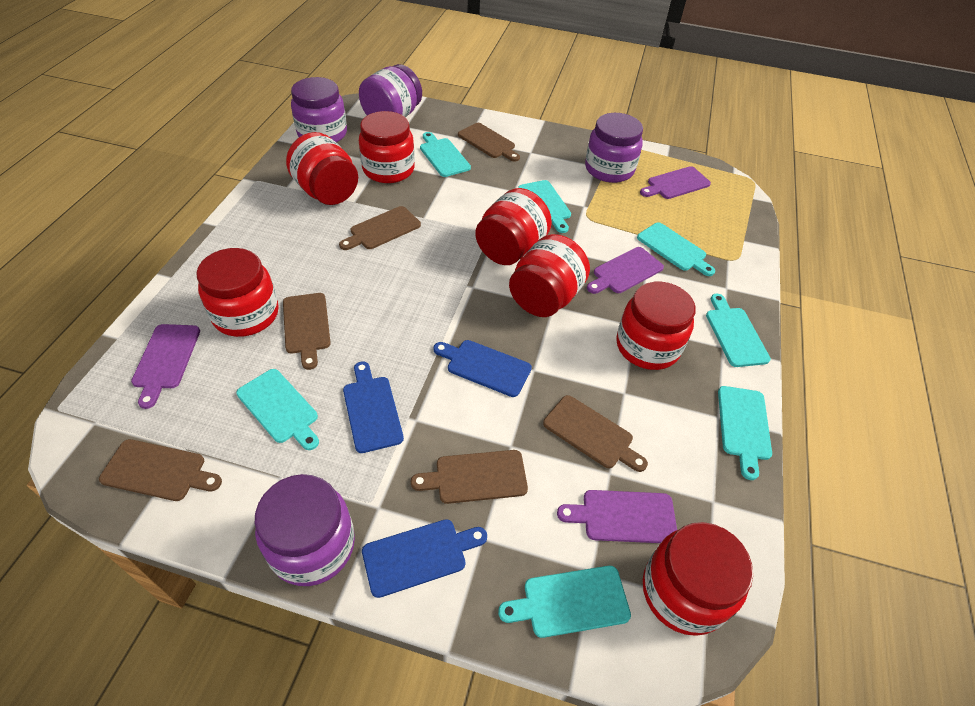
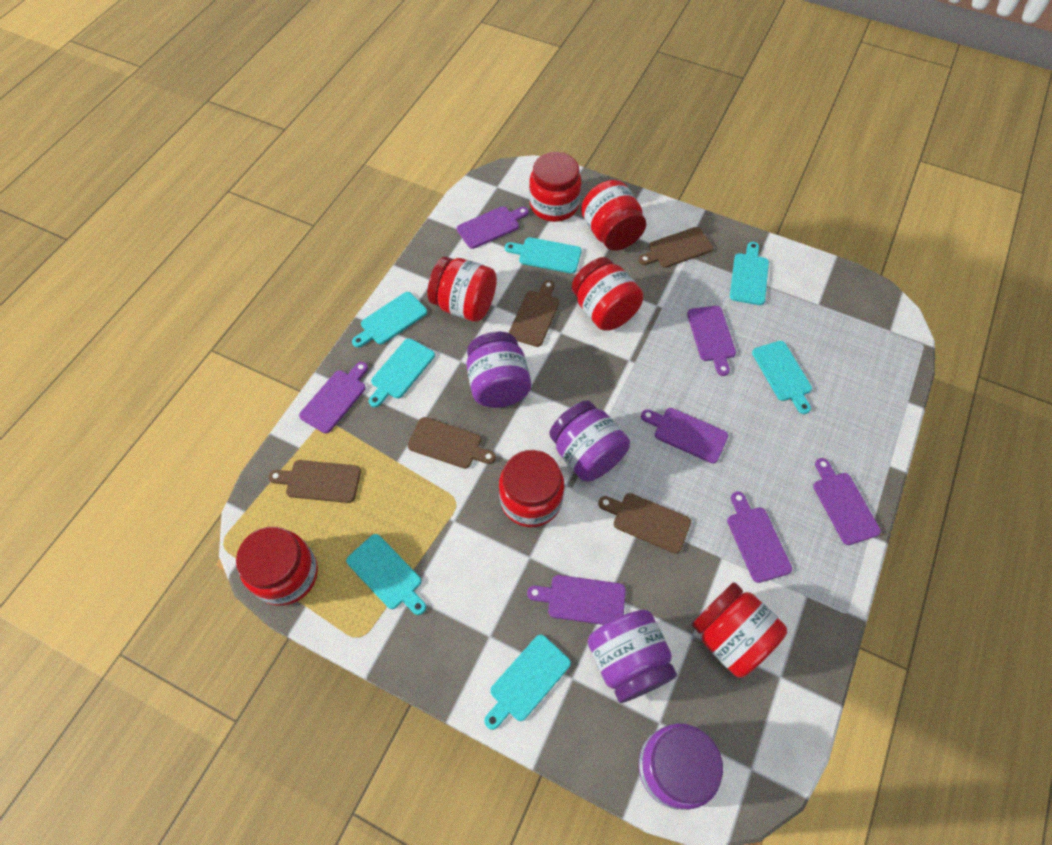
blue cutting board: 3 -> 0
brown cutting board: 6 -> 5
purple cutting board: 4 -> 7

